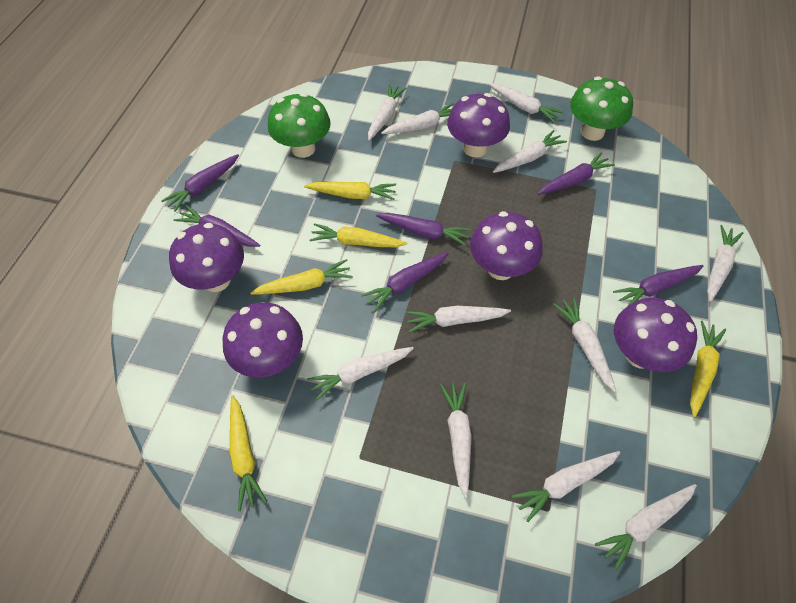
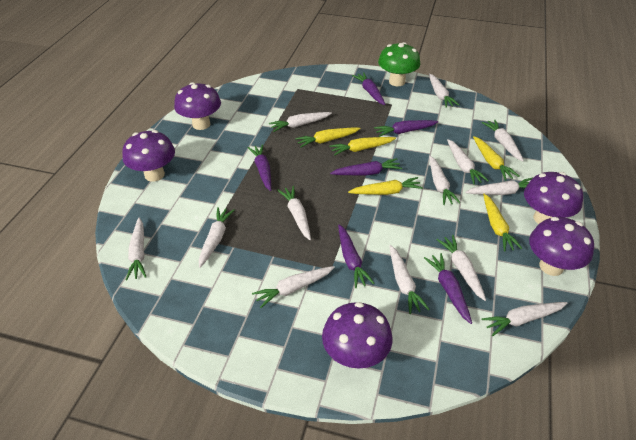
green mushroom: 2 -> 1
white carrot: 11 -> 13

